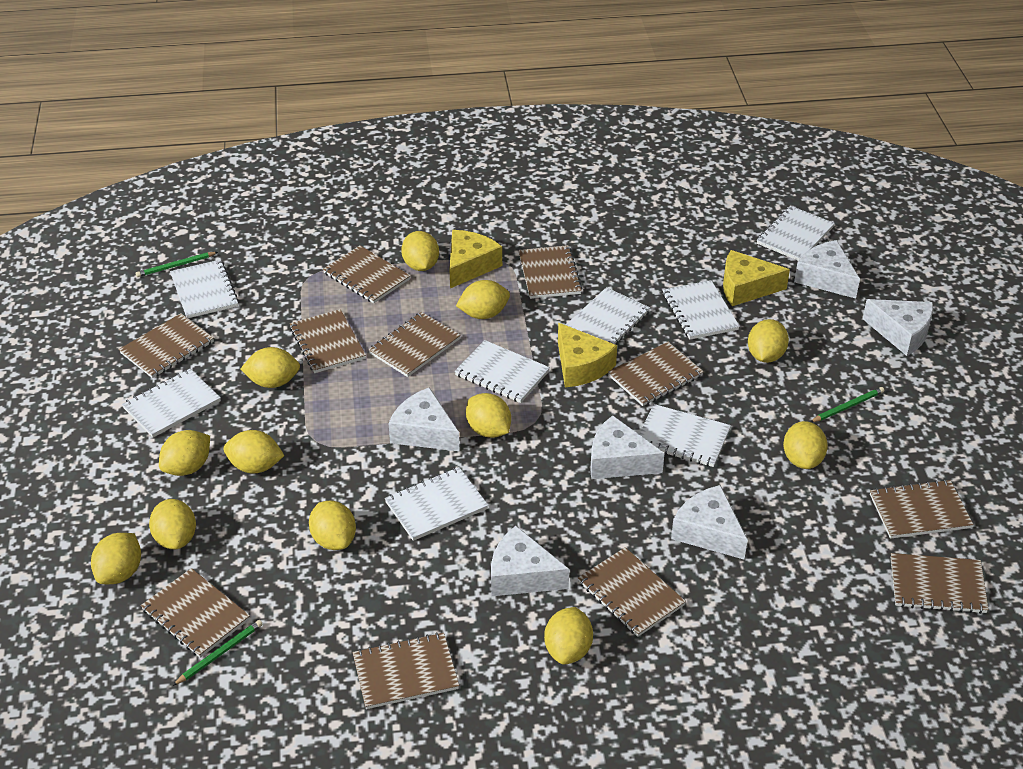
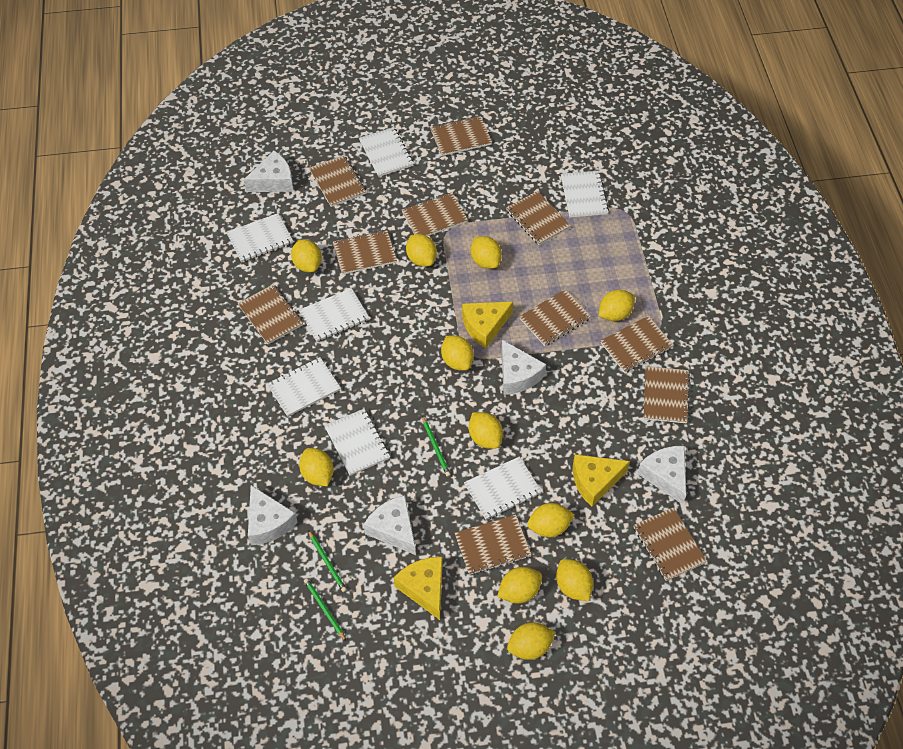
white cheese: 6 -> 5
white notebook: 8 -> 7
yellow lemon: 12 -> 11

